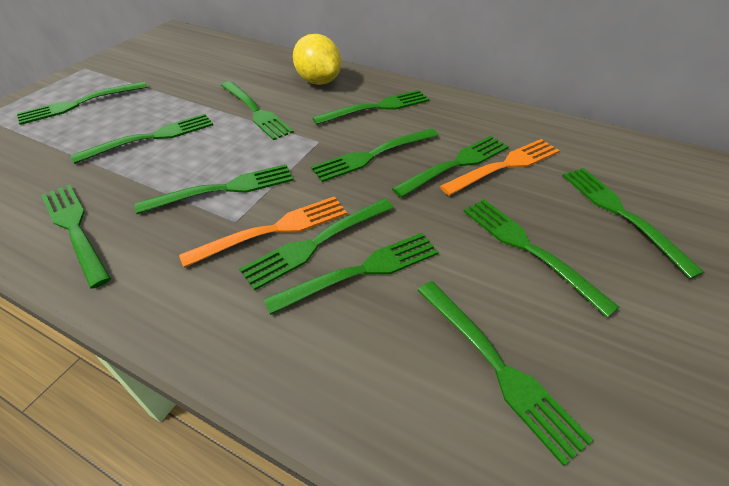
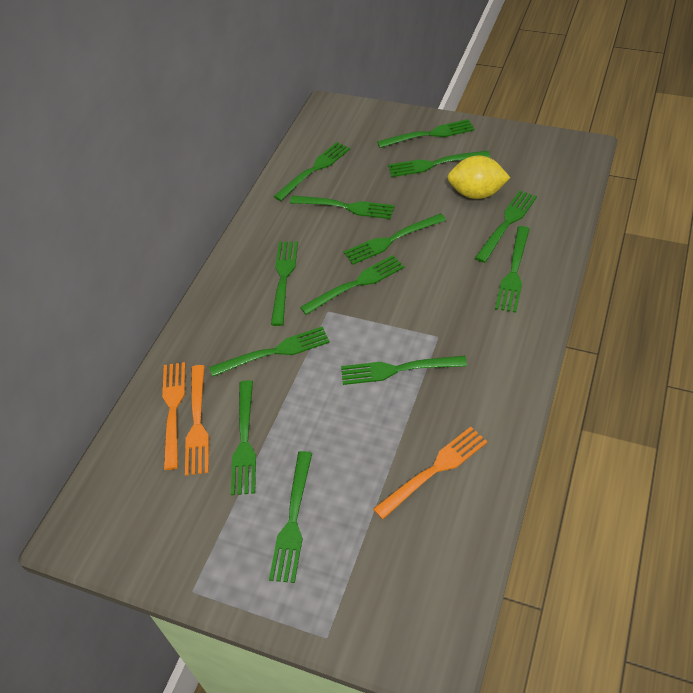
orange fork: 2 -> 3

